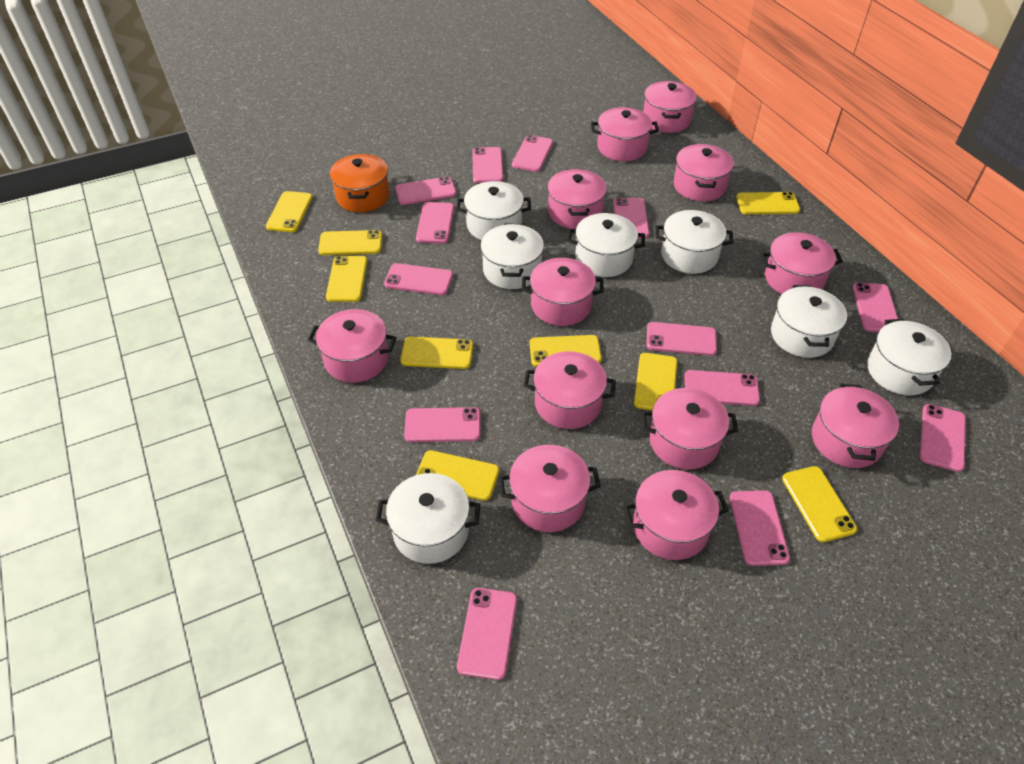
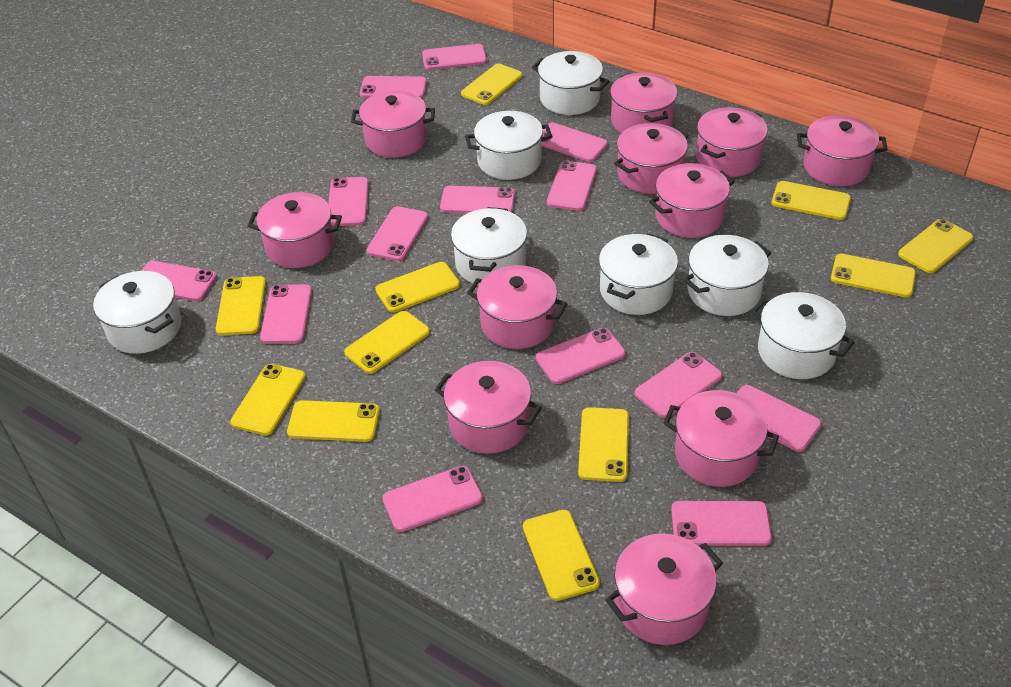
orange pot: 1 -> 0
pink phone: 13 -> 14
pink pot: 12 -> 11
yellow phone: 9 -> 11

